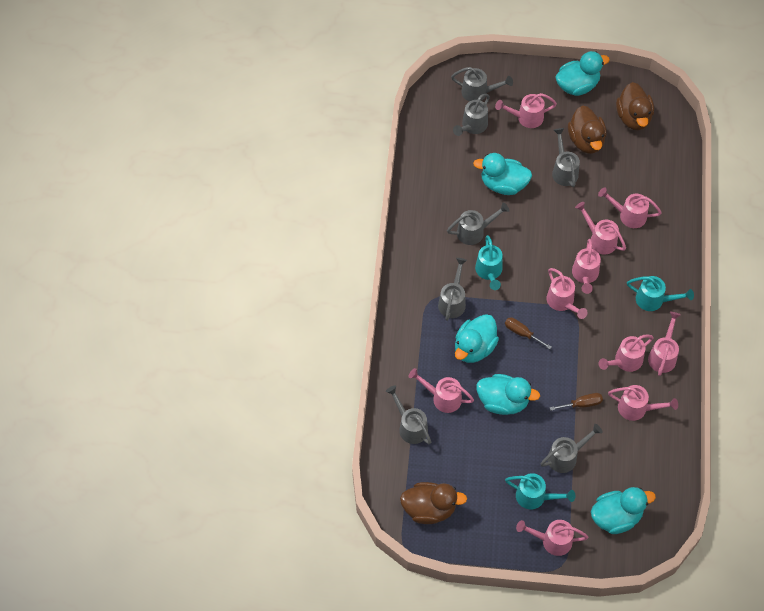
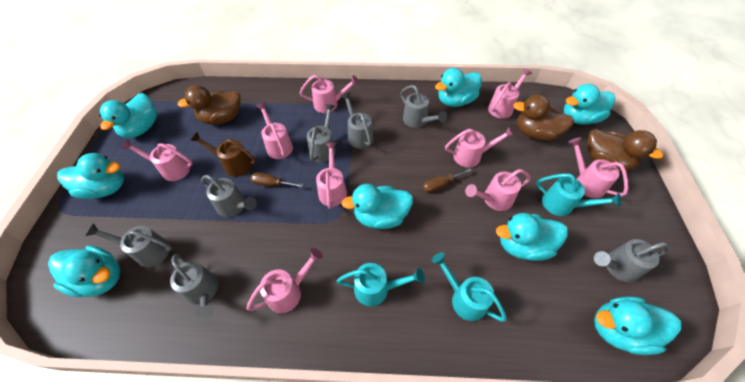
brown watering can: 0 -> 1
pink watering can: 10 -> 9
turquoise duck: 5 -> 8

